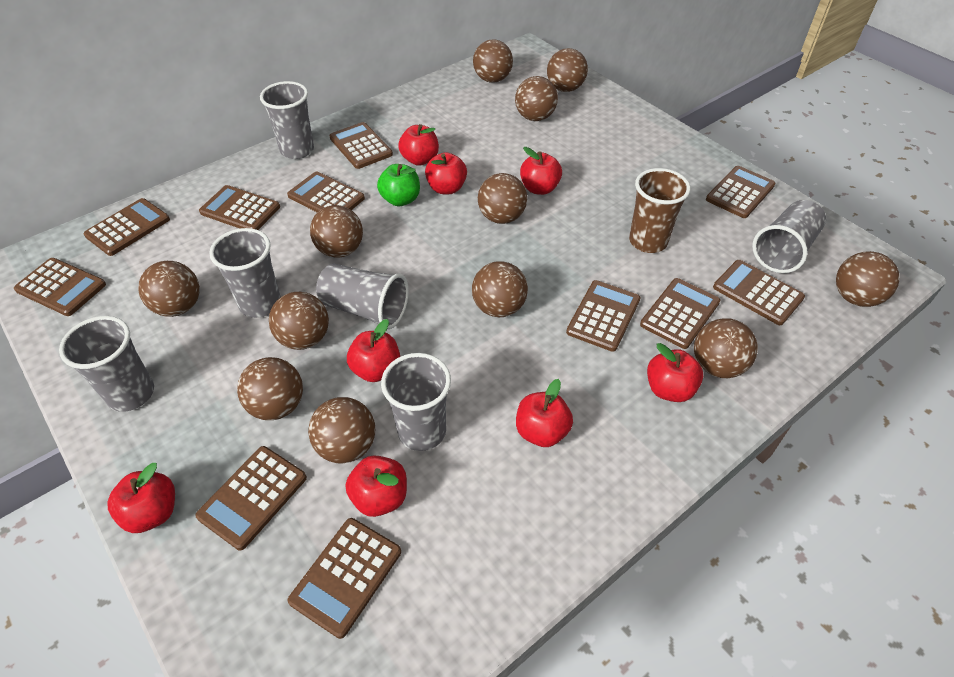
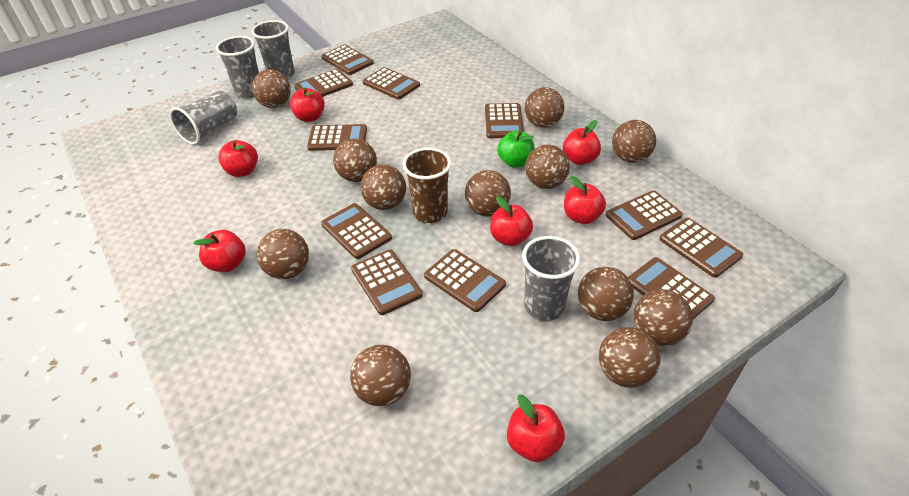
grey cup: 6 -> 4
red apple: 8 -> 7

